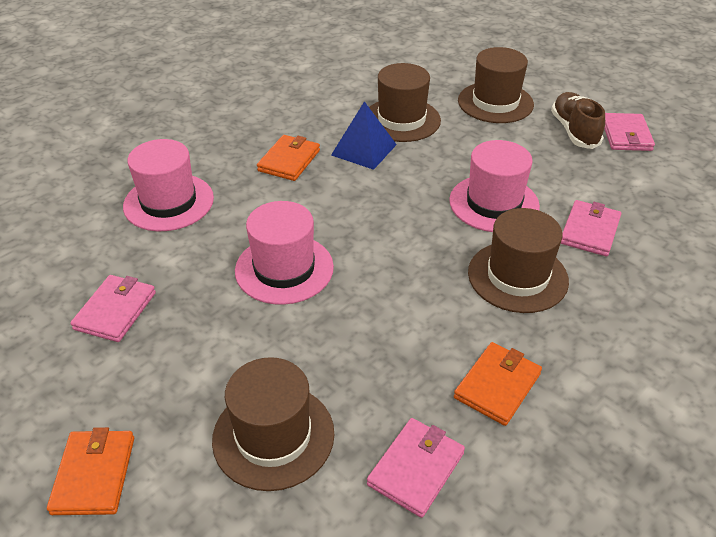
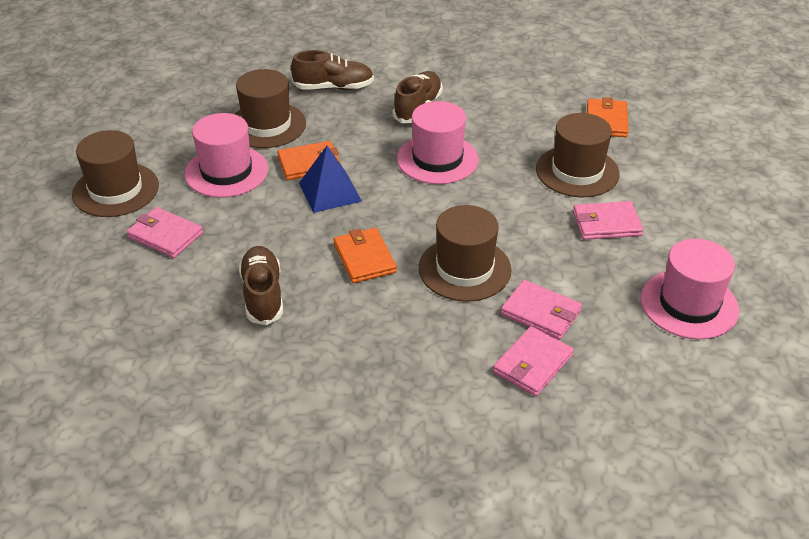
brown shoe: 1 -> 3

